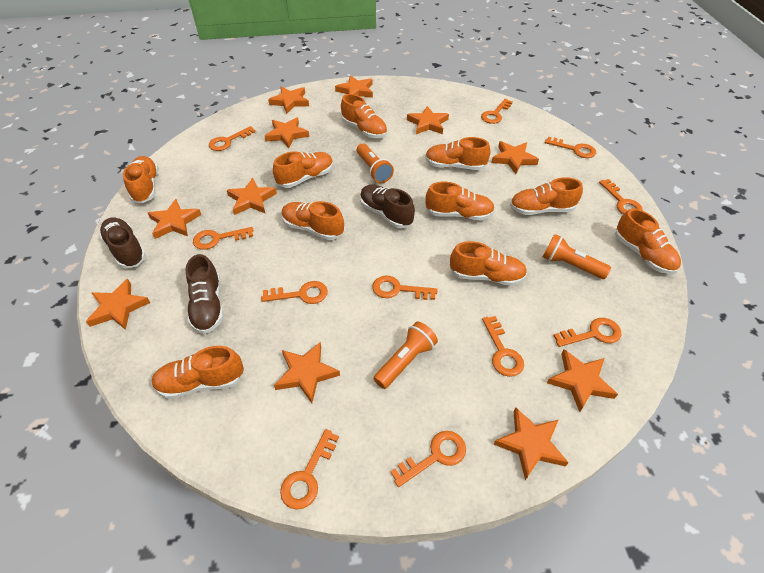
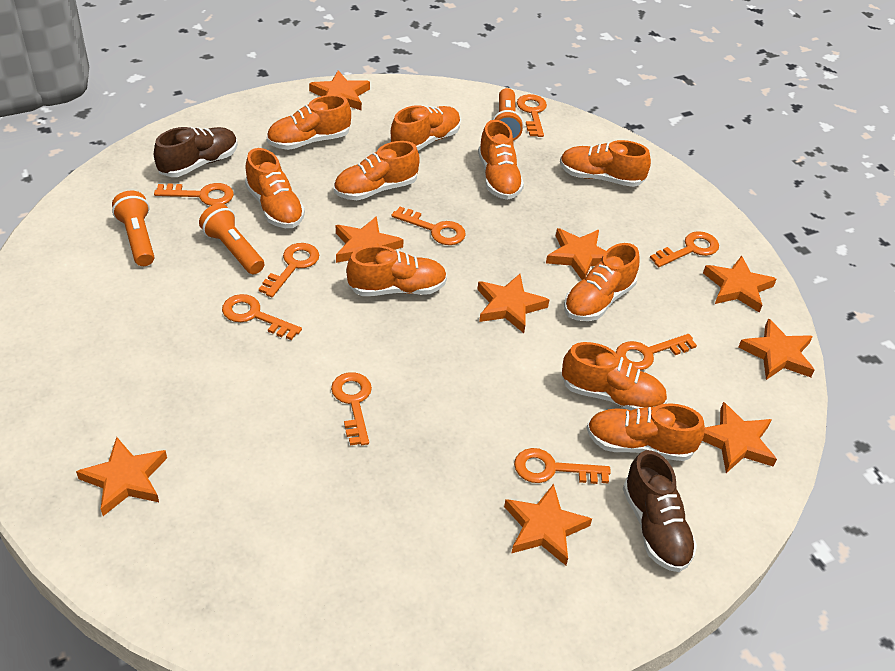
brown shoe: 3 -> 2
orange key: 11 -> 9
orange star: 11 -> 9

